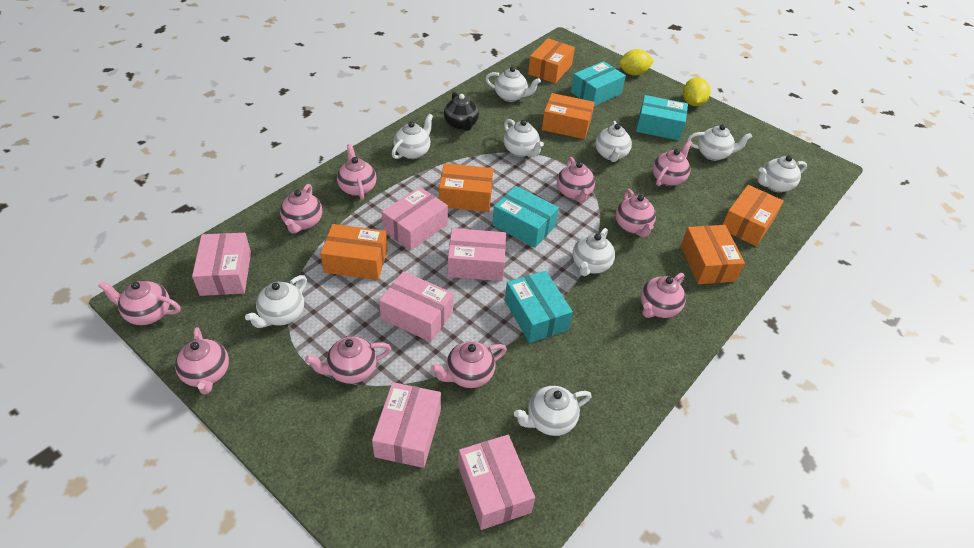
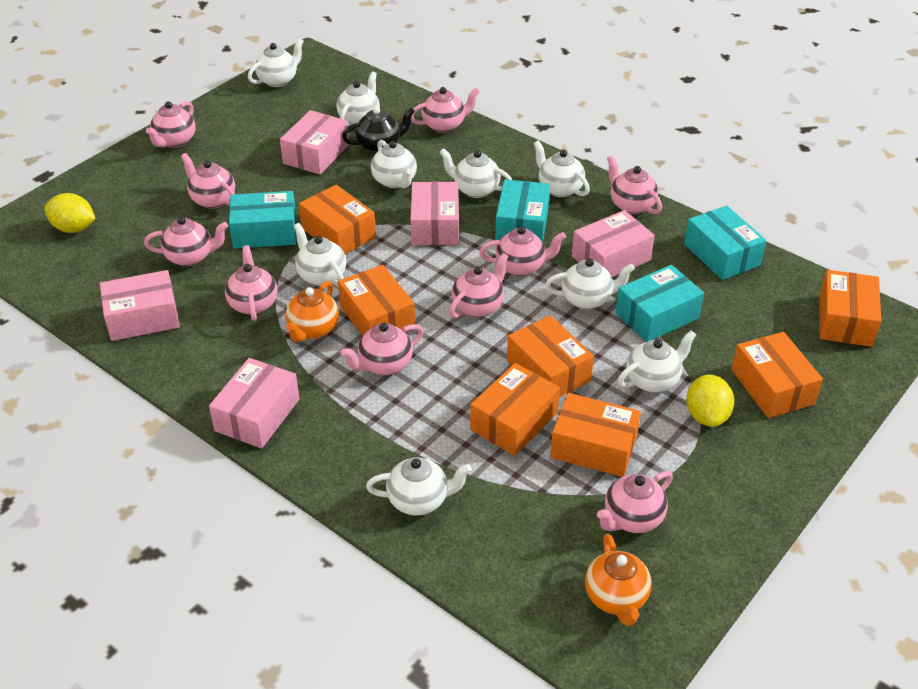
orange box: 6 -> 7
orange teapot: 0 -> 2
pink box: 6 -> 5

